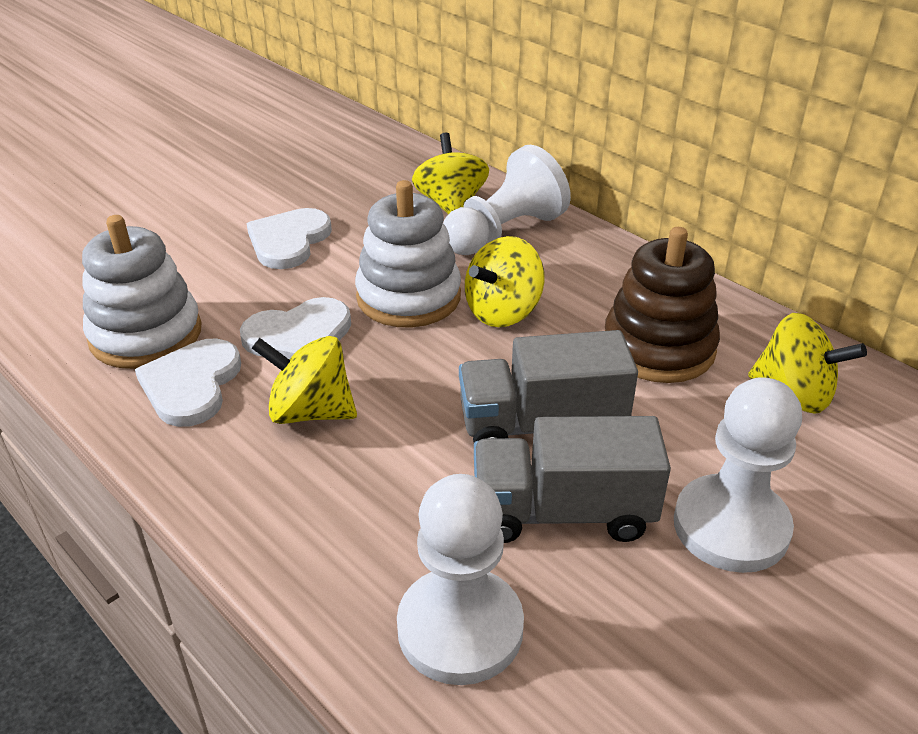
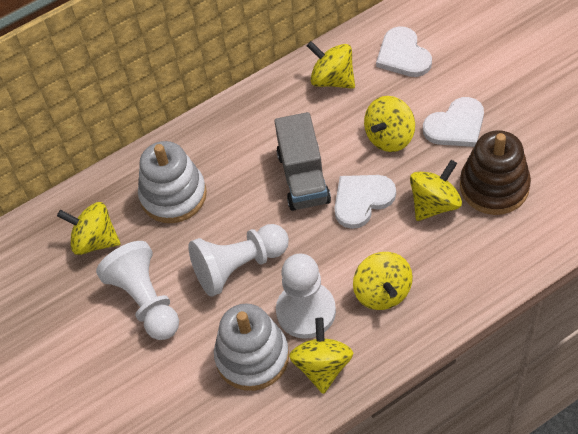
grey truck: 2 -> 1
yellow spinning top: 4 -> 6

